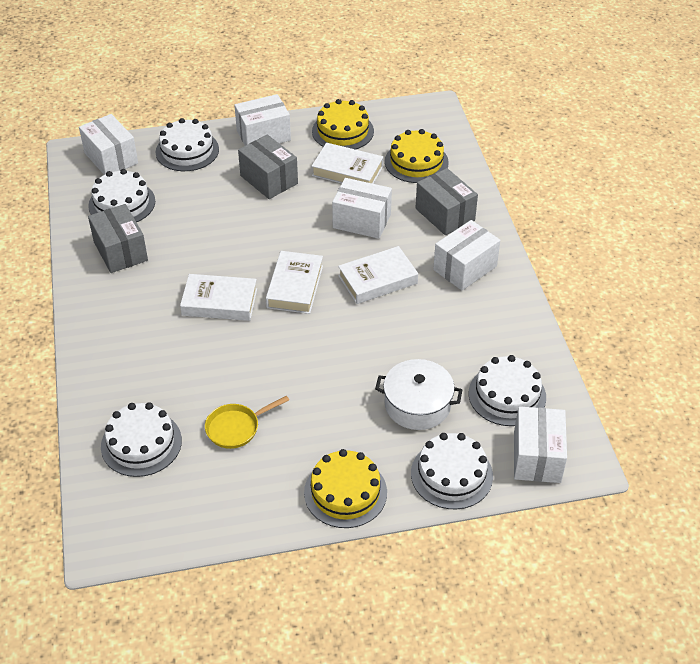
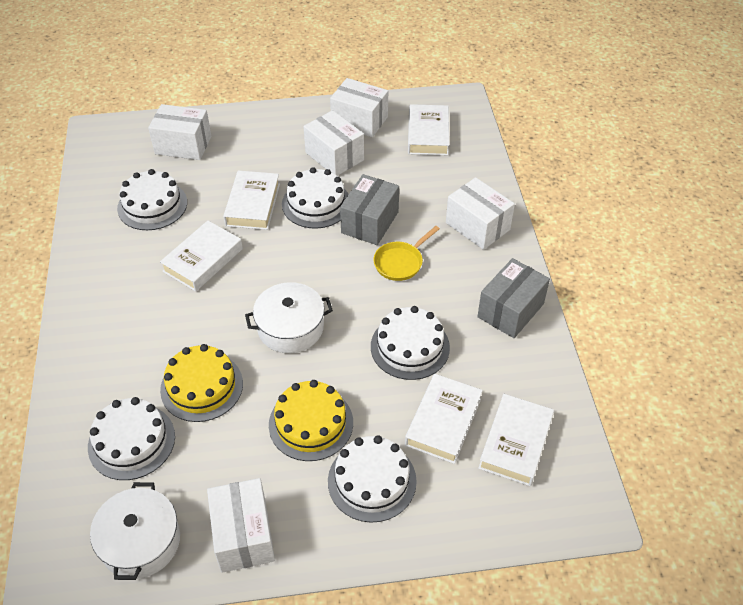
grey box: 3 -> 2
white book: 4 -> 5
white pot: 1 -> 2
yellow cake: 3 -> 2

